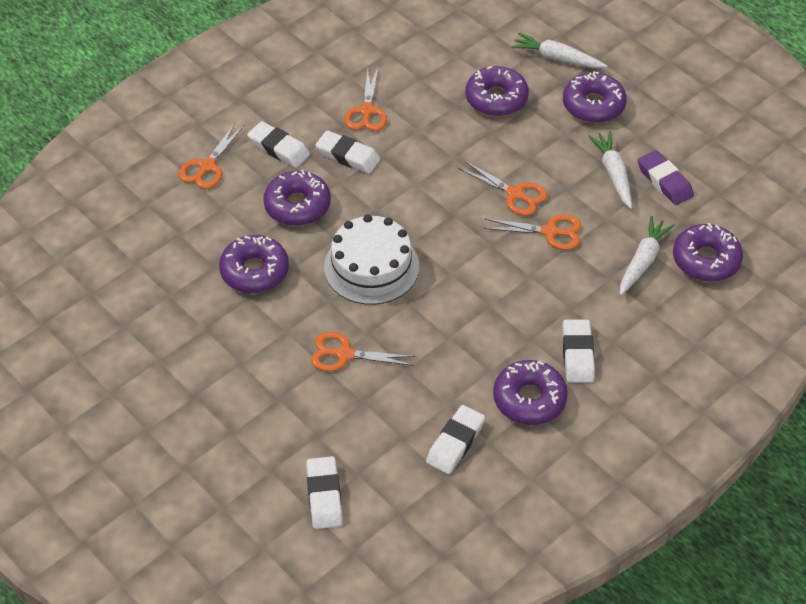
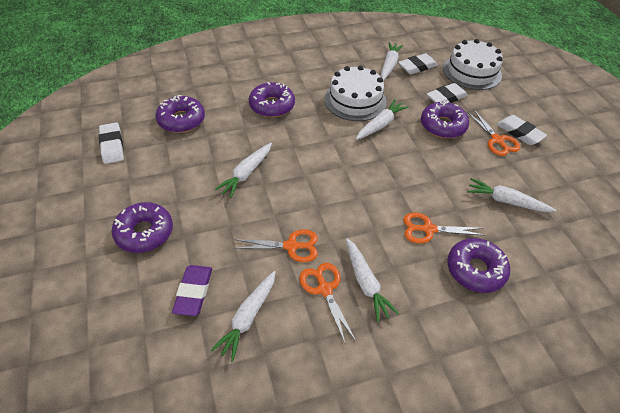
orange scissors: 5 -> 4
purple donut: 6 -> 5
white cake: 1 -> 2
white carrot: 3 -> 6
white eraser: 5 -> 4

